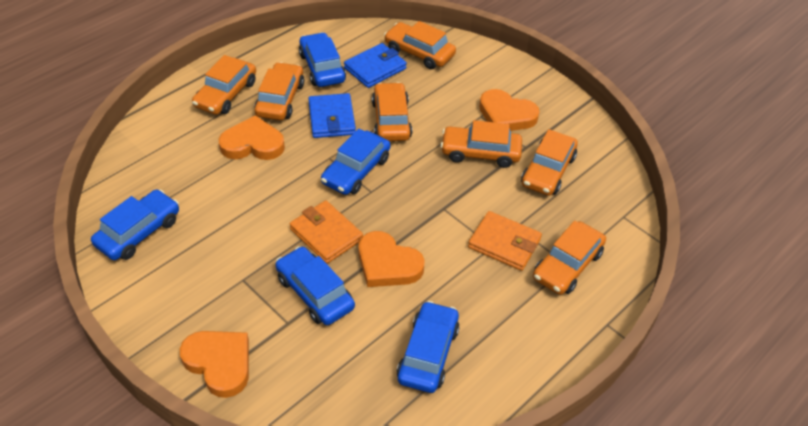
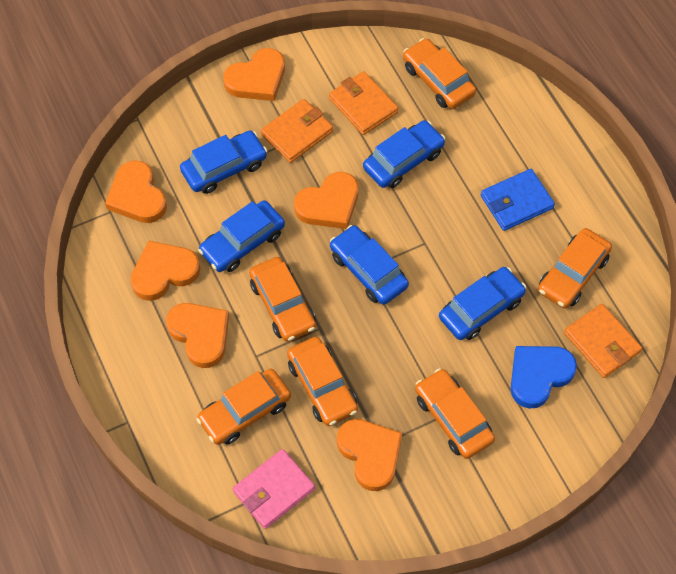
blue heart: 0 -> 1
blue wallet: 2 -> 1
orange car: 7 -> 6
orange heart: 4 -> 6
orange wallet: 2 -> 3
pink wallet: 0 -> 1

